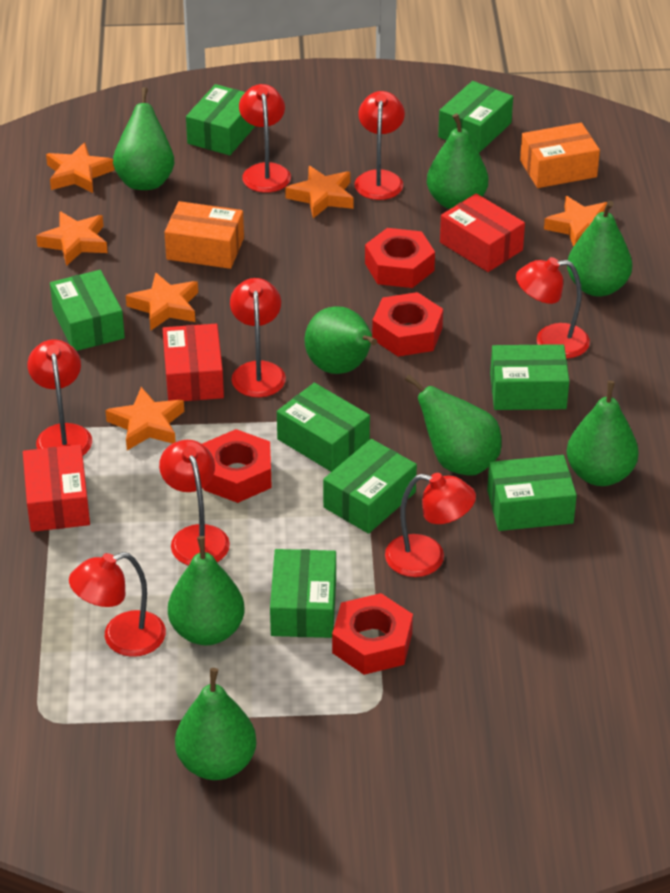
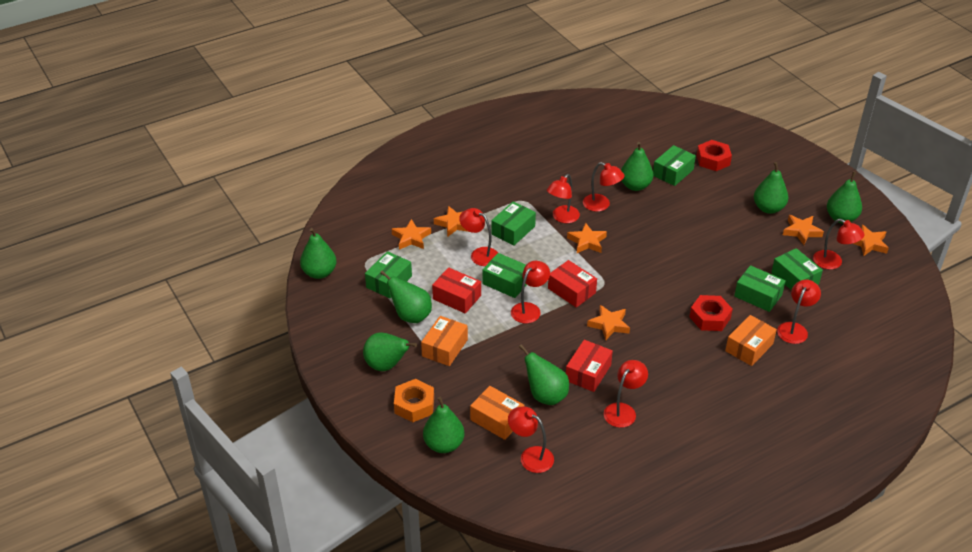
green box: 8 -> 6
orange box: 2 -> 3
orange nut: 0 -> 1
red nut: 4 -> 2

